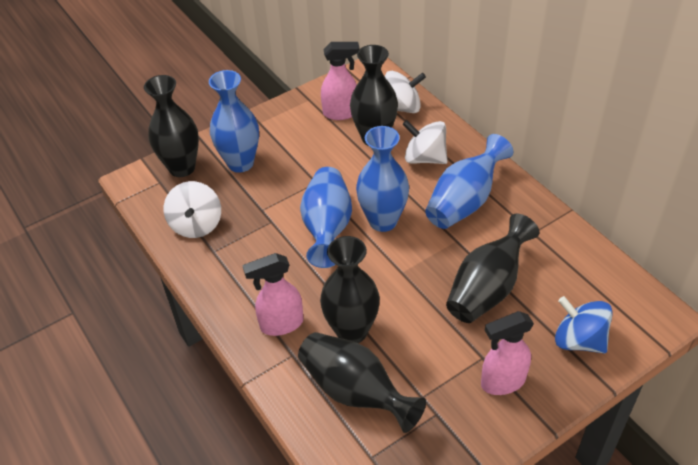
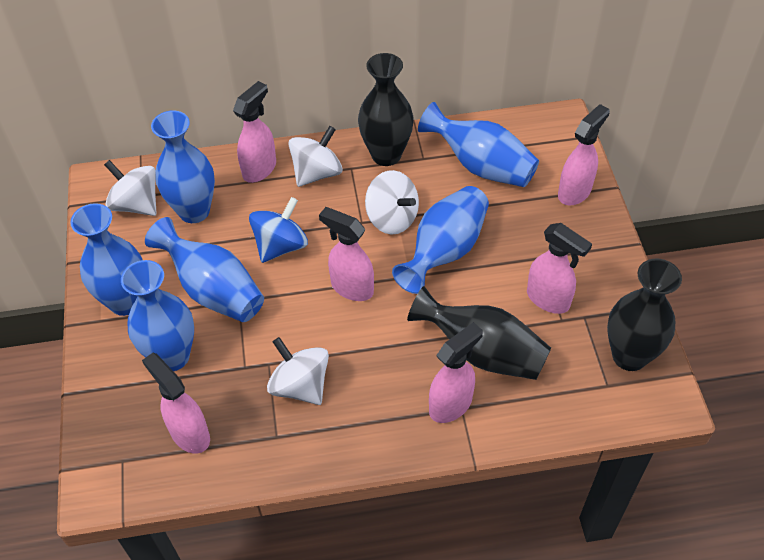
black vase: 5 -> 3
blue vase: 4 -> 6
pink spray bottle: 3 -> 6
white spinning top: 3 -> 4

